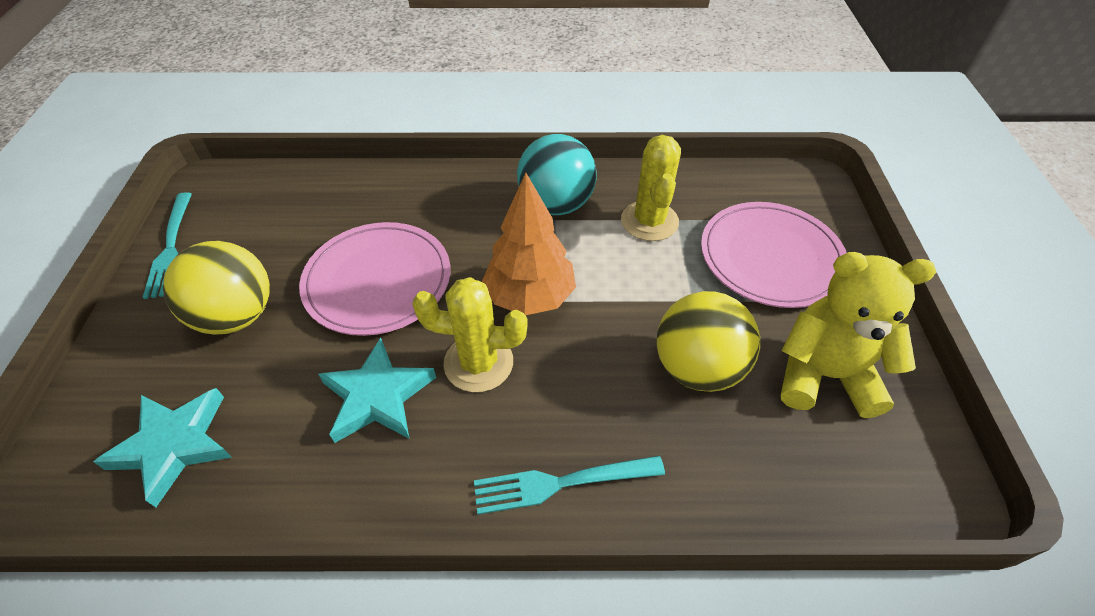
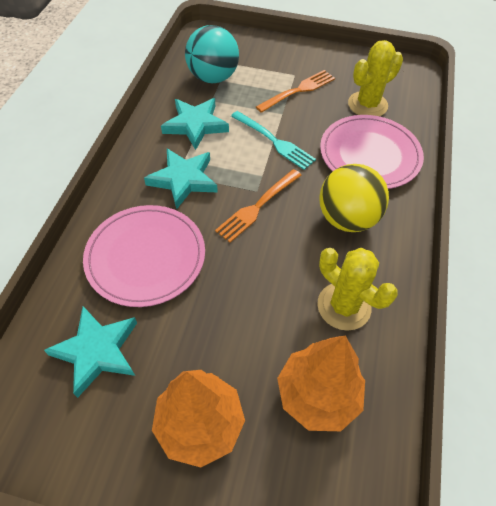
orange fork: 0 -> 2
orange tree: 1 -> 2
turquoise fork: 2 -> 1
turquoise star: 2 -> 3
yellow ball: 2 -> 1
yellow teddy bear: 1 -> 0

